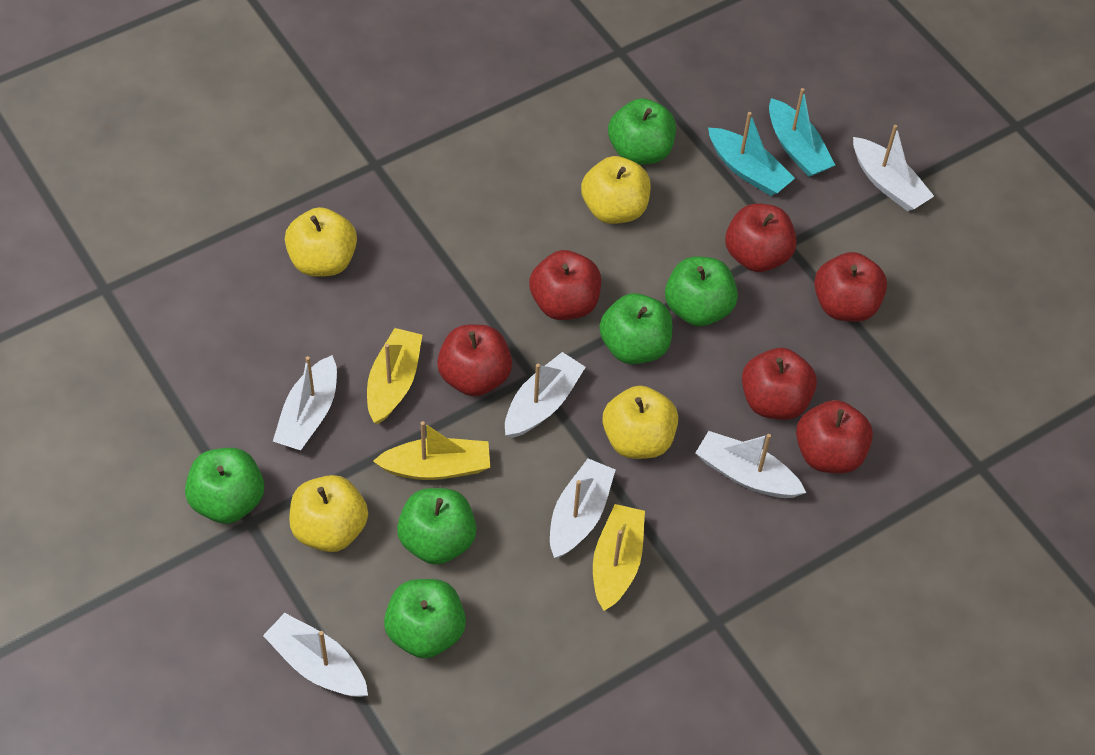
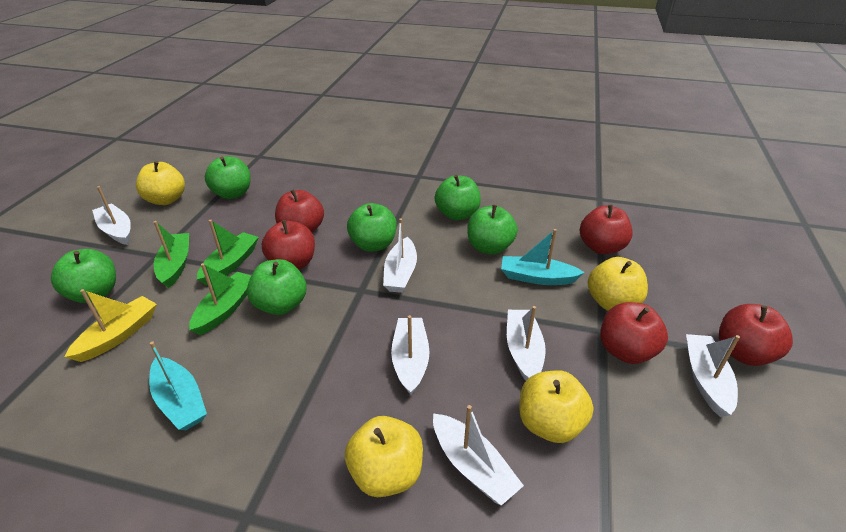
green boat: 0 -> 3
red apple: 6 -> 5
yellow boat: 3 -> 1

